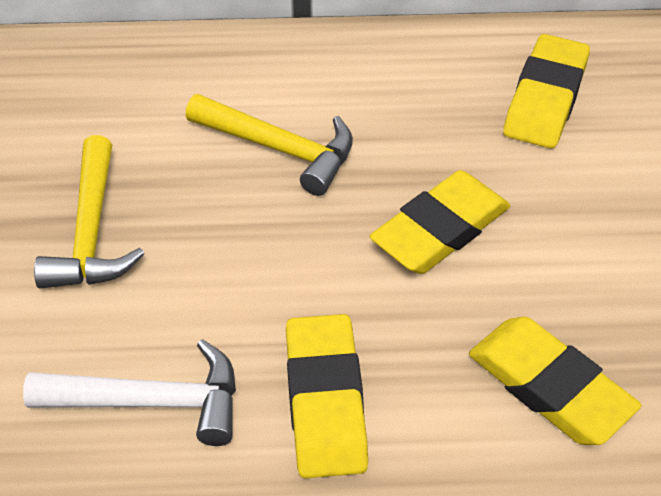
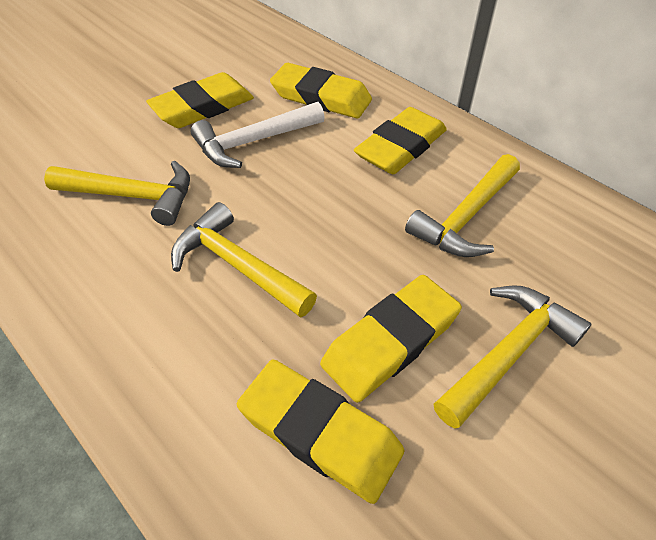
yellow eraser: 4 -> 5
yellow hammer: 2 -> 4

